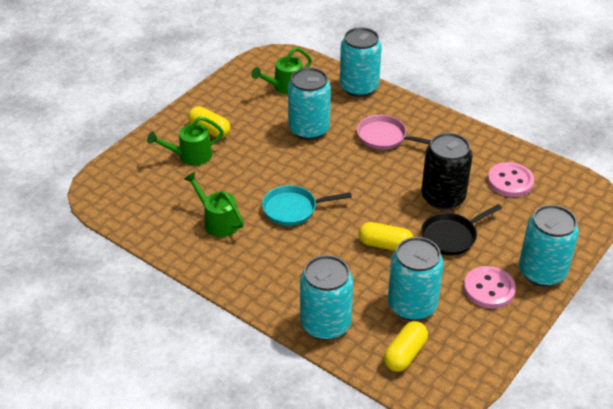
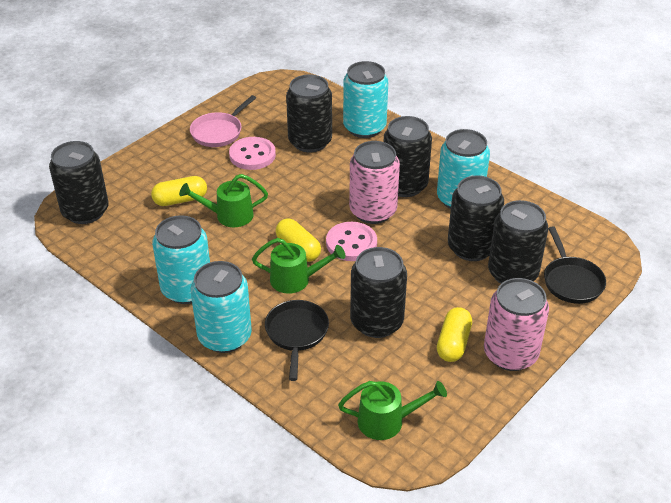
black can: 1 -> 6
black pan: 1 -> 2
pink can: 0 -> 2
turquoise can: 5 -> 4
turquoise pan: 1 -> 0

